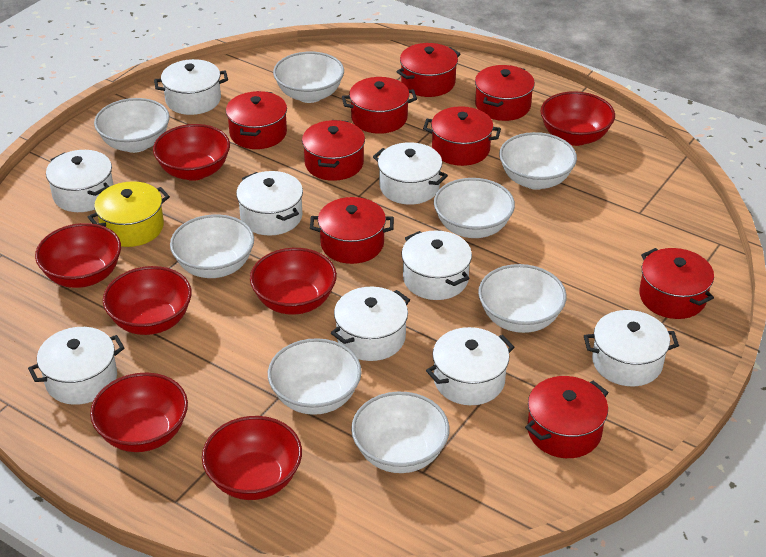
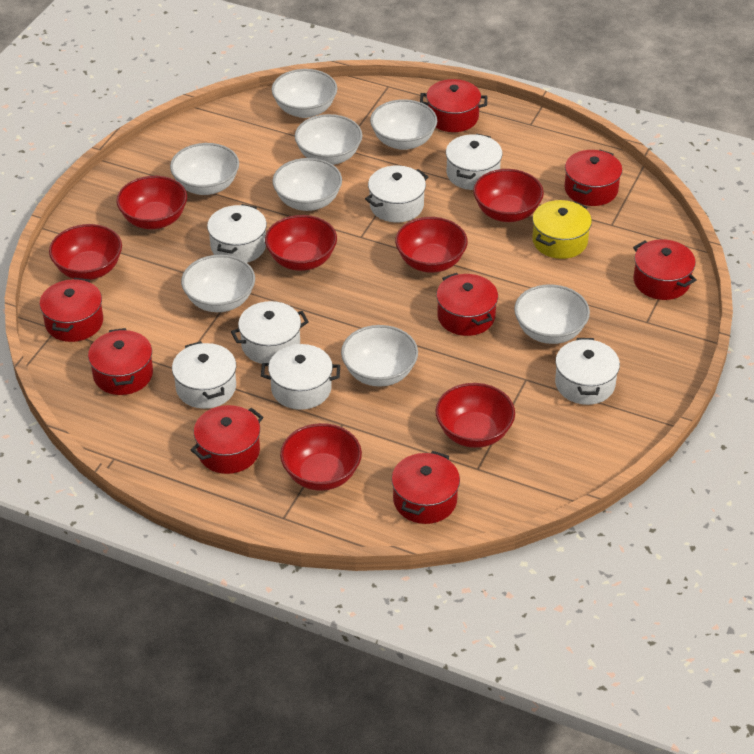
red pot: 9 -> 8
white pot: 9 -> 7

